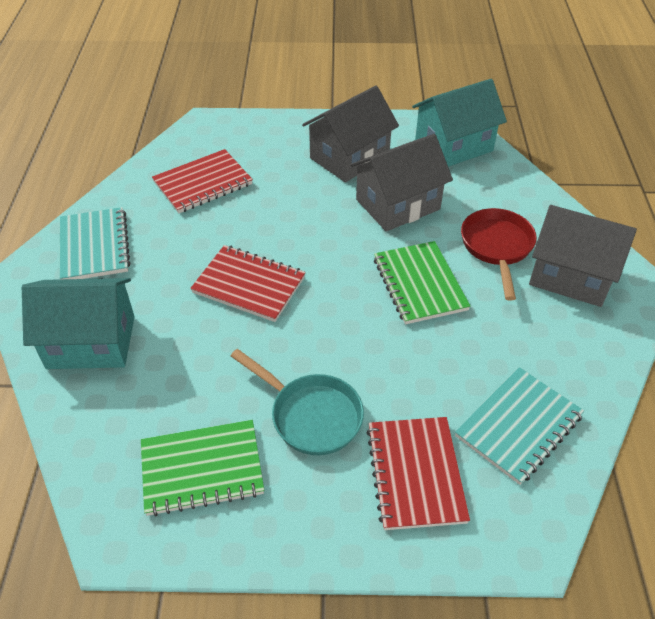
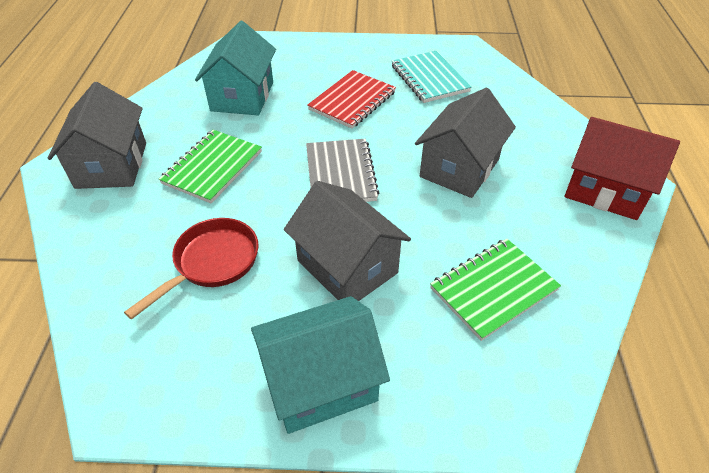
grey notebook: 0 -> 1
red house: 0 -> 1
red notebook: 3 -> 1
turquoise notebook: 2 -> 1
turquoise pan: 1 -> 0

